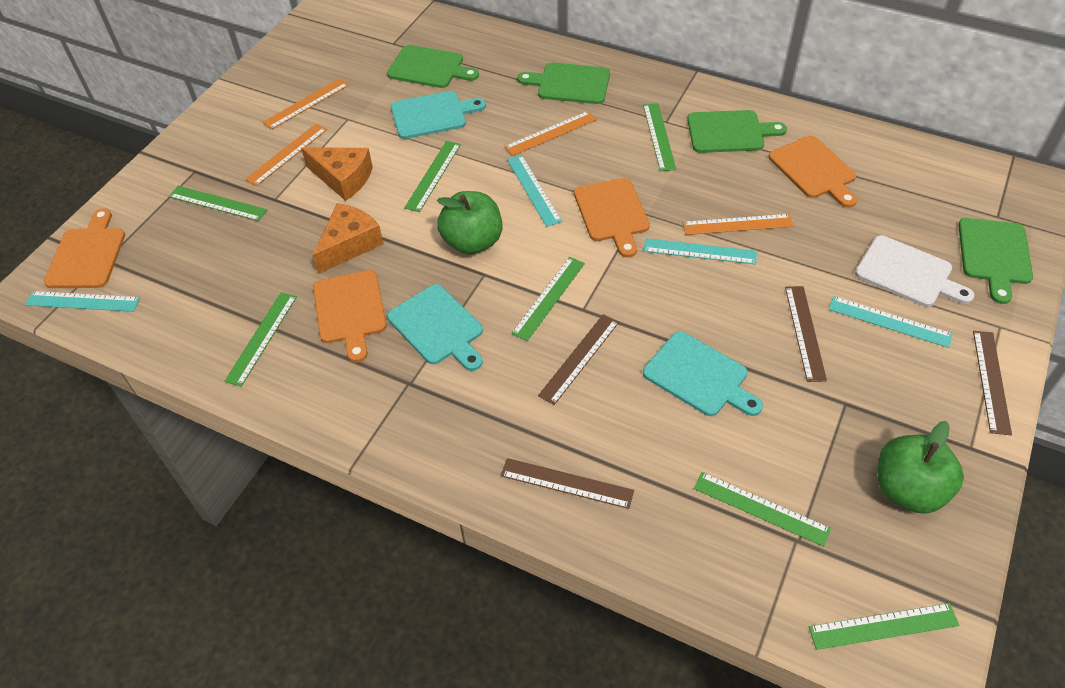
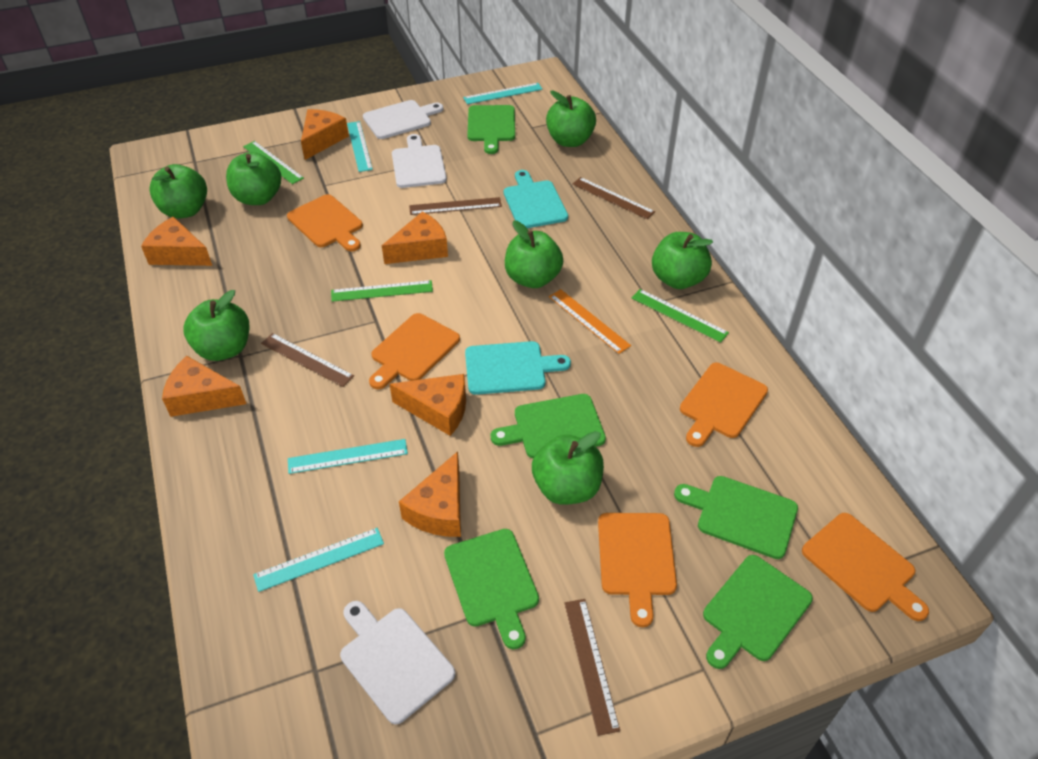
green apple: 2 -> 7
green cutting board: 4 -> 5
green ruler: 7 -> 3
orange cheese: 2 -> 6
orange cutting board: 4 -> 5
orange ruler: 4 -> 1
turquoise cutting board: 3 -> 2
white cutting board: 1 -> 3

